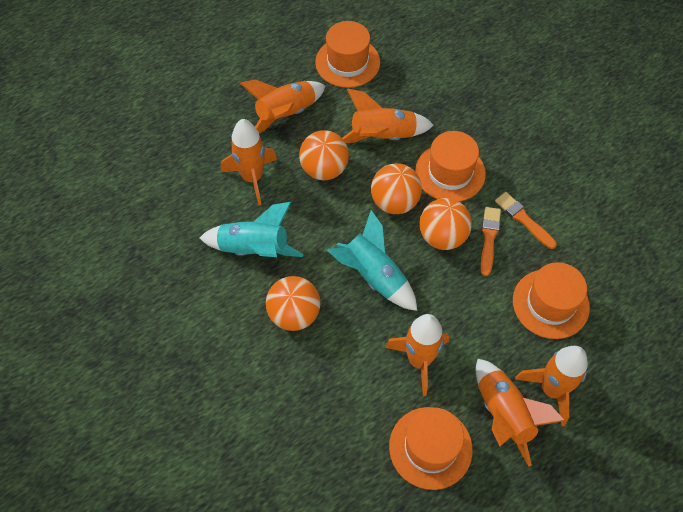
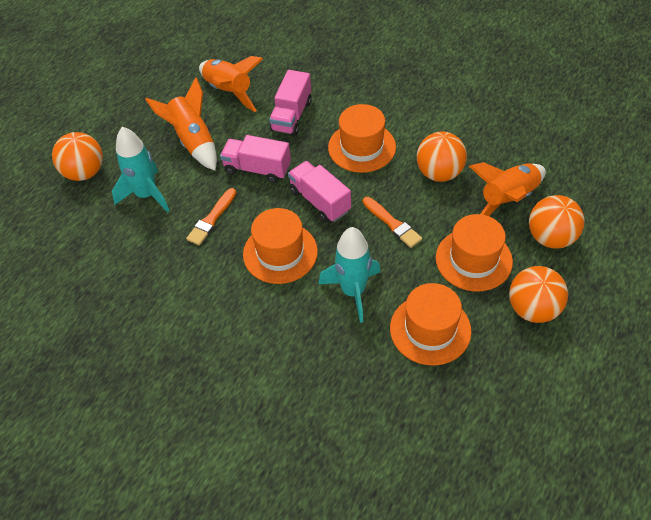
orange rocket: 6 -> 3
pink truck: 0 -> 3

